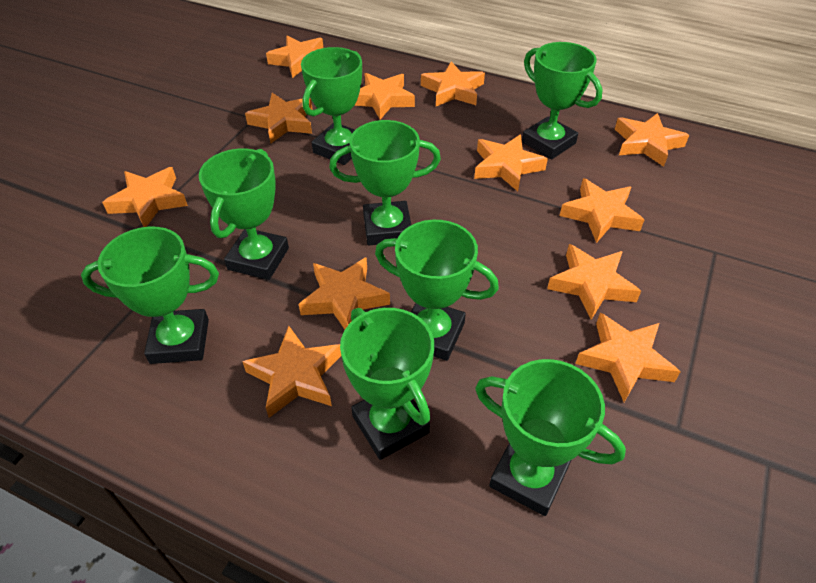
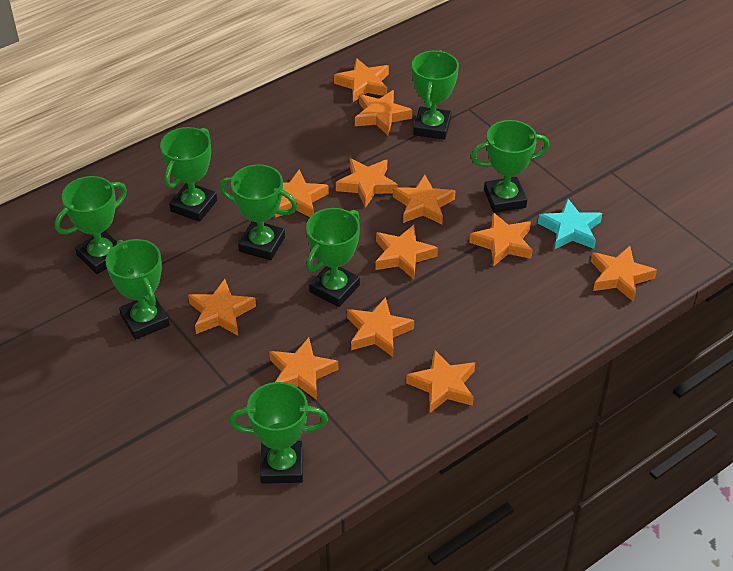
turquoise star: 0 -> 1

